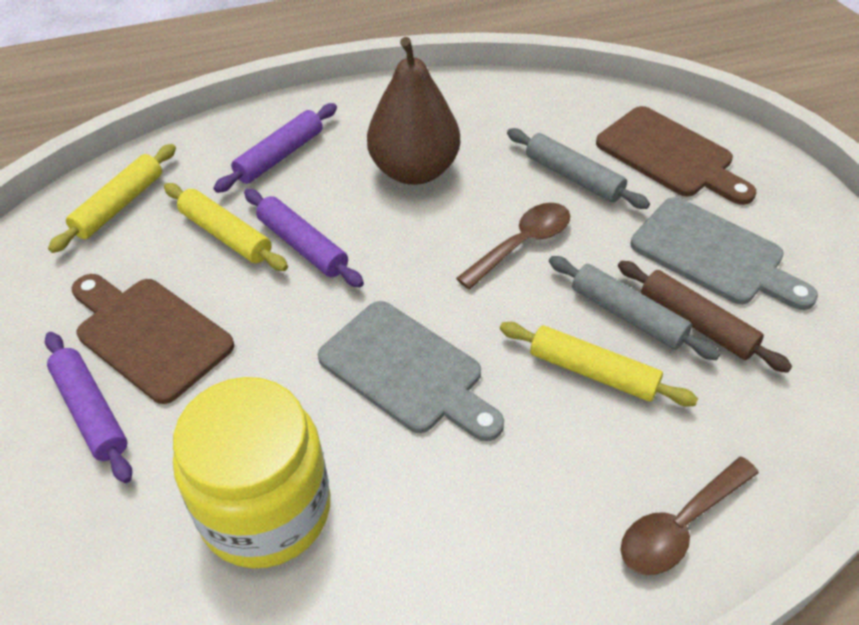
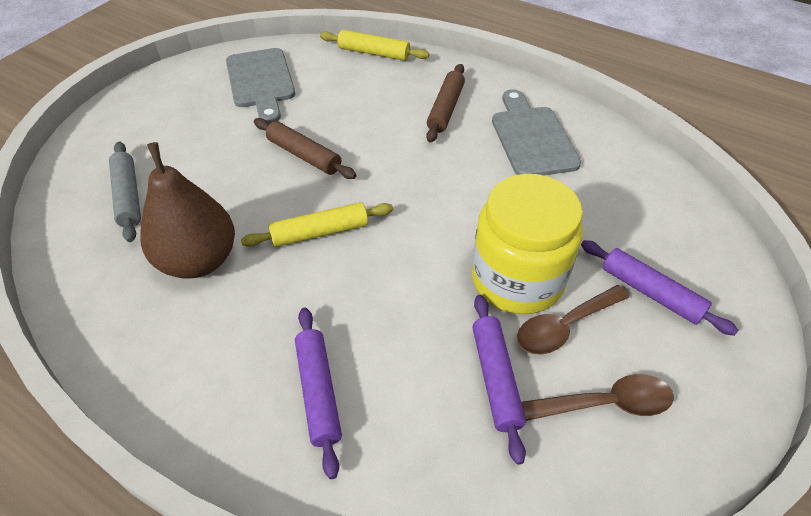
brown cutting board: 2 -> 0
brown rolling pin: 1 -> 2
grey rolling pin: 2 -> 1
yellow rolling pin: 3 -> 2

